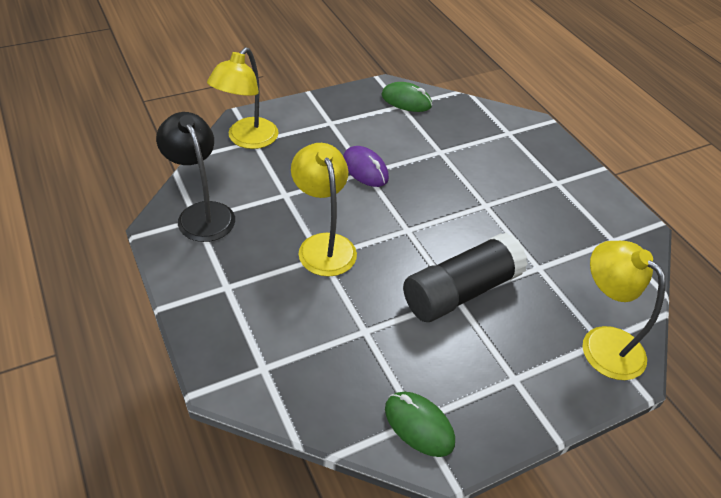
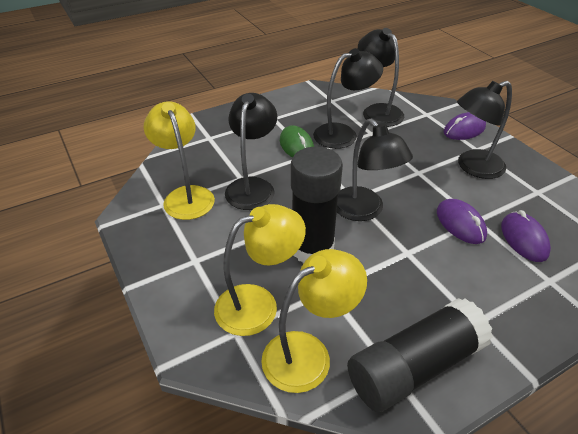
black glue stick: 1 -> 2
black lamp: 1 -> 5
green mouse: 2 -> 1
purple mouse: 1 -> 3

